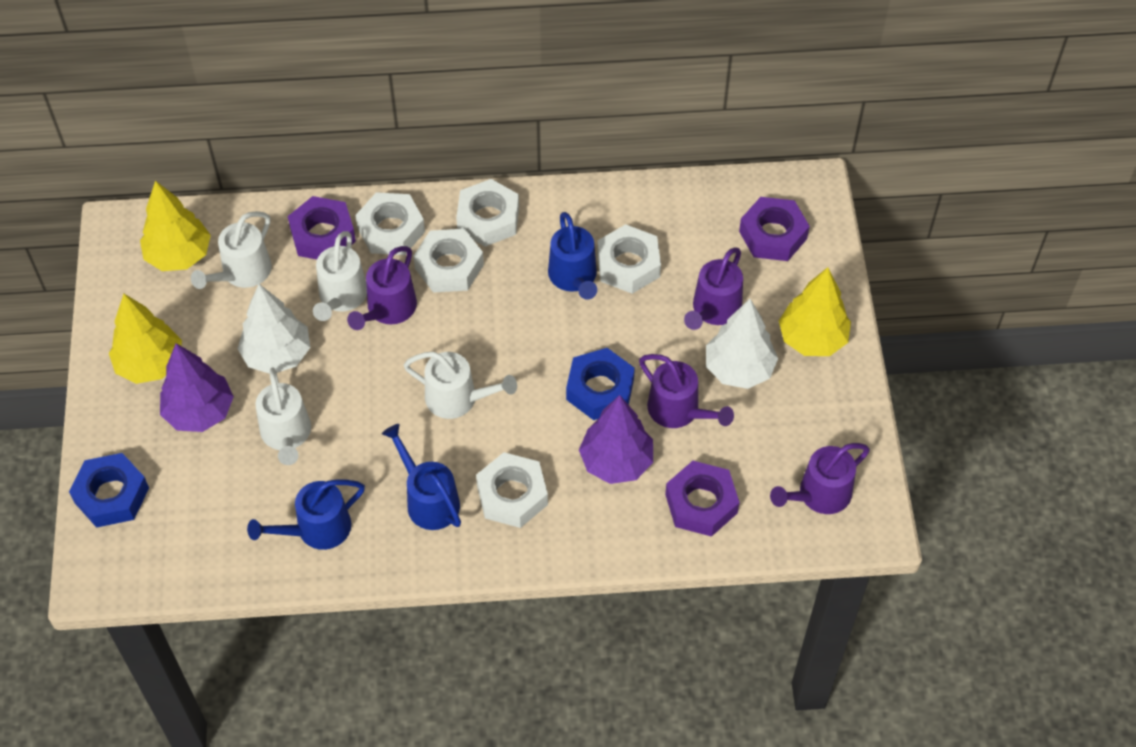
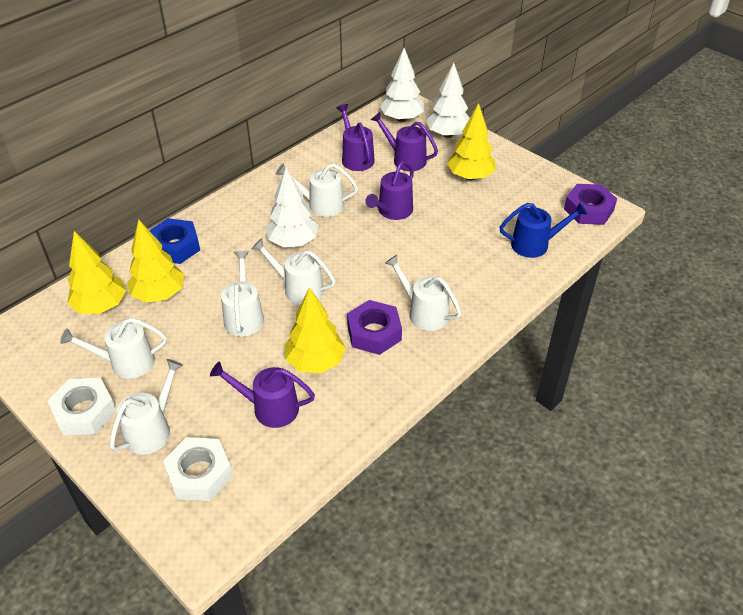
blue nut: 2 -> 1
blue watering can: 3 -> 1
purple nut: 3 -> 2
purple tree: 2 -> 0
white nut: 5 -> 2
white tree: 2 -> 3
white watering can: 4 -> 6
yellow tree: 3 -> 4

